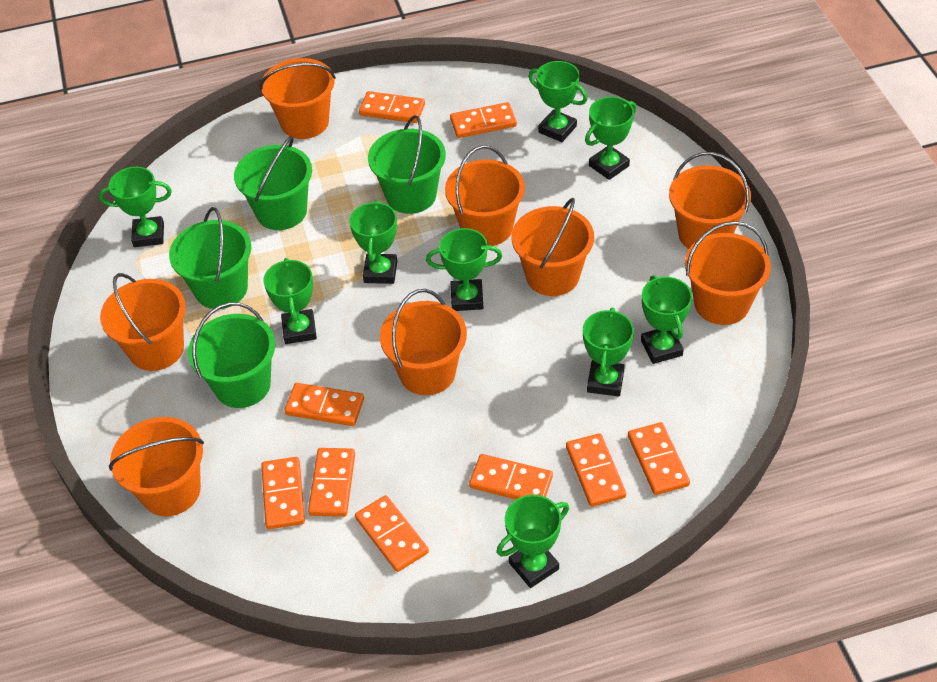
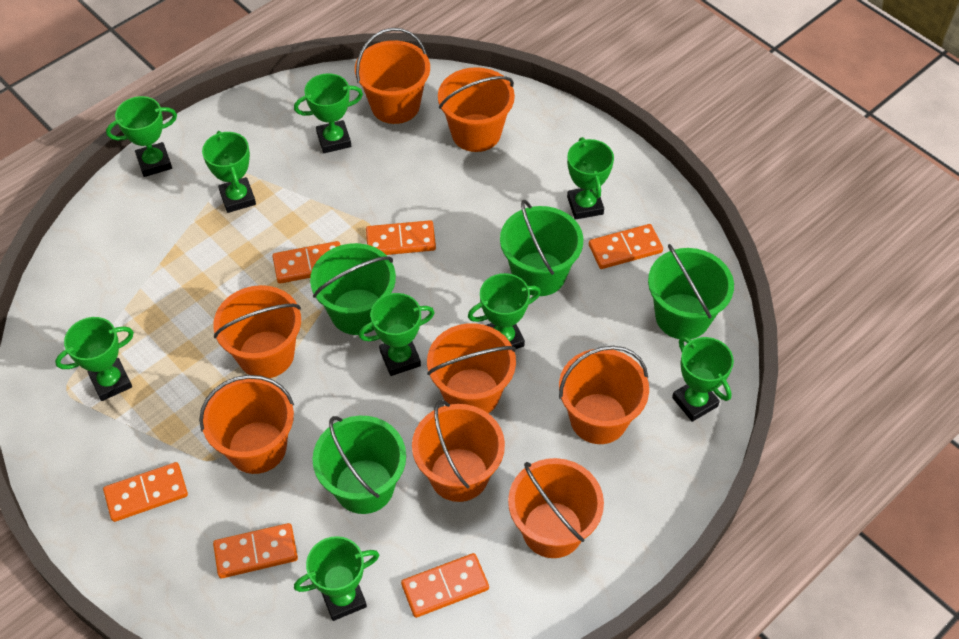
orange domino: 9 -> 6

